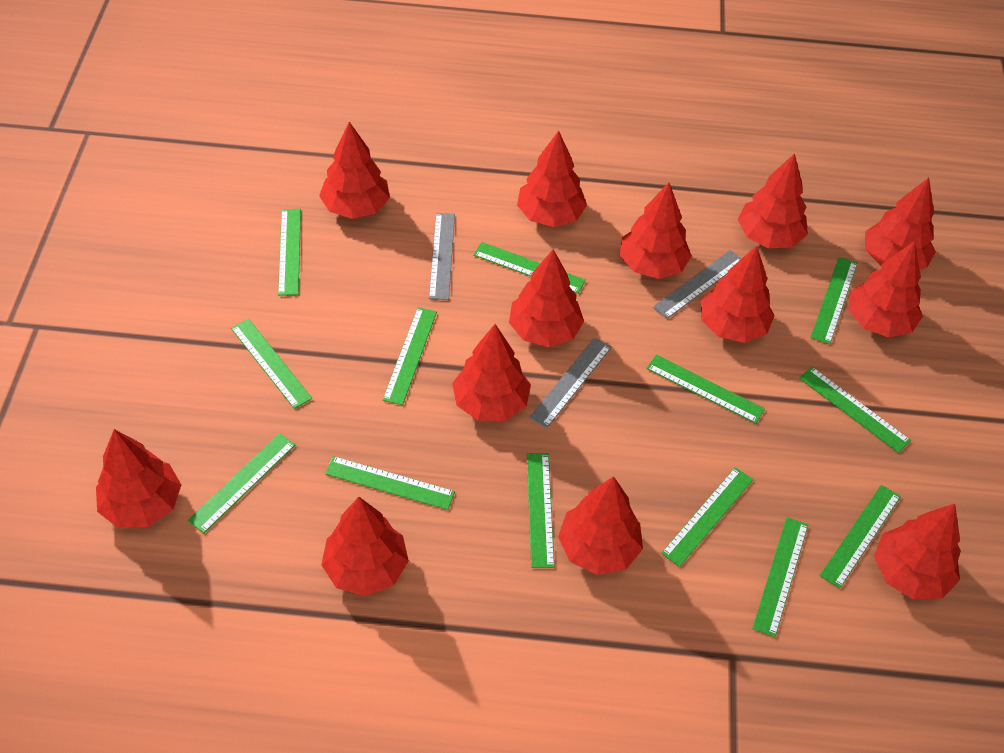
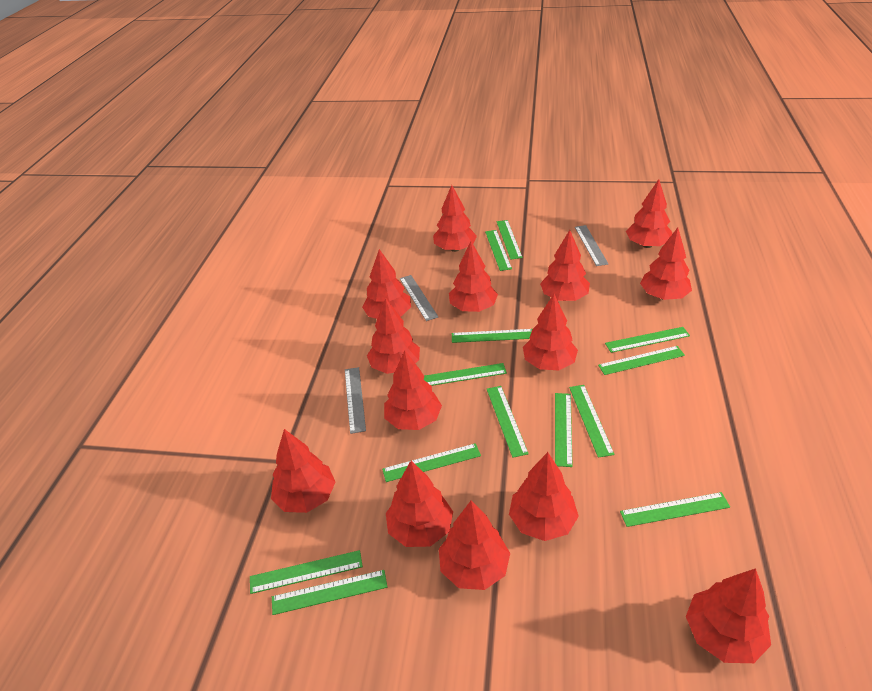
red tree: 13 -> 14

